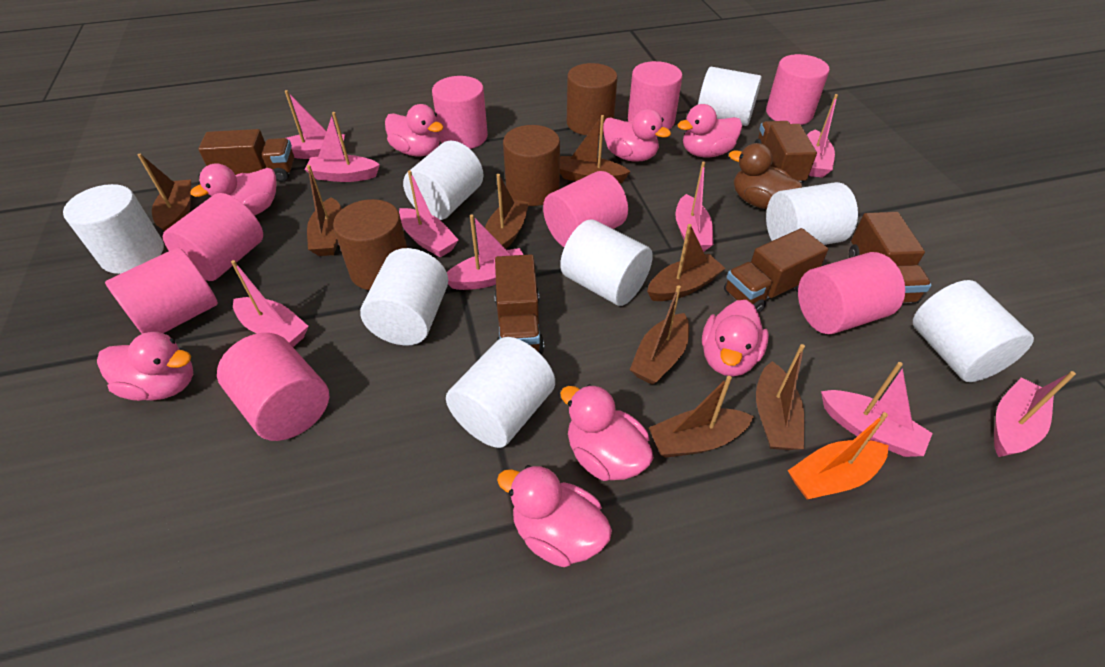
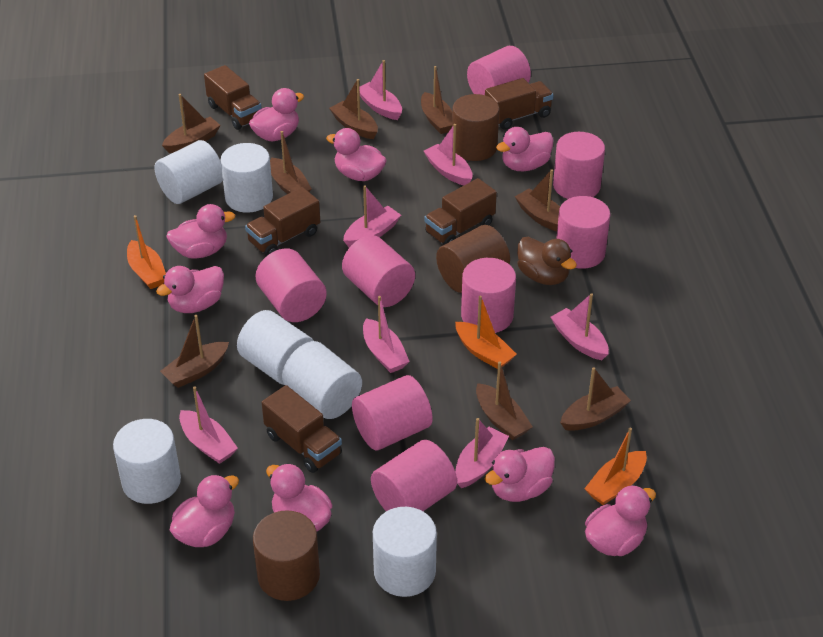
orange boat: 1 -> 3
pink boat: 9 -> 7
pink duck: 8 -> 9
white cylinder: 8 -> 6

